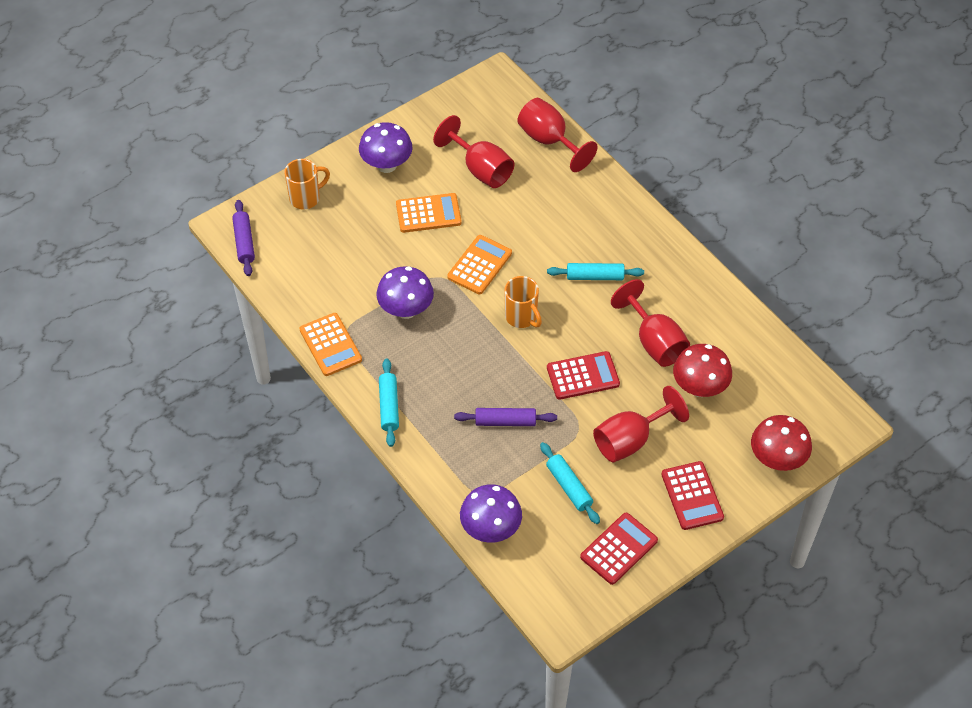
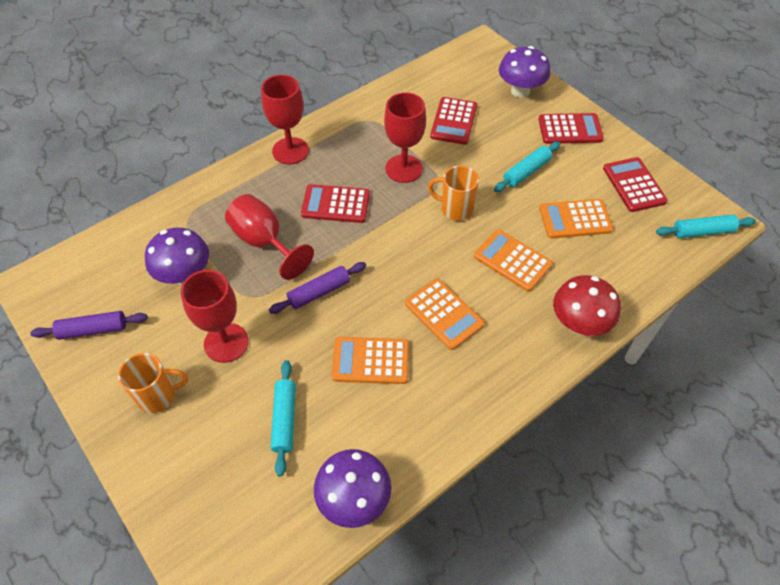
orange calculator: 3 -> 4
red calculator: 3 -> 4
red mushroom: 2 -> 1

